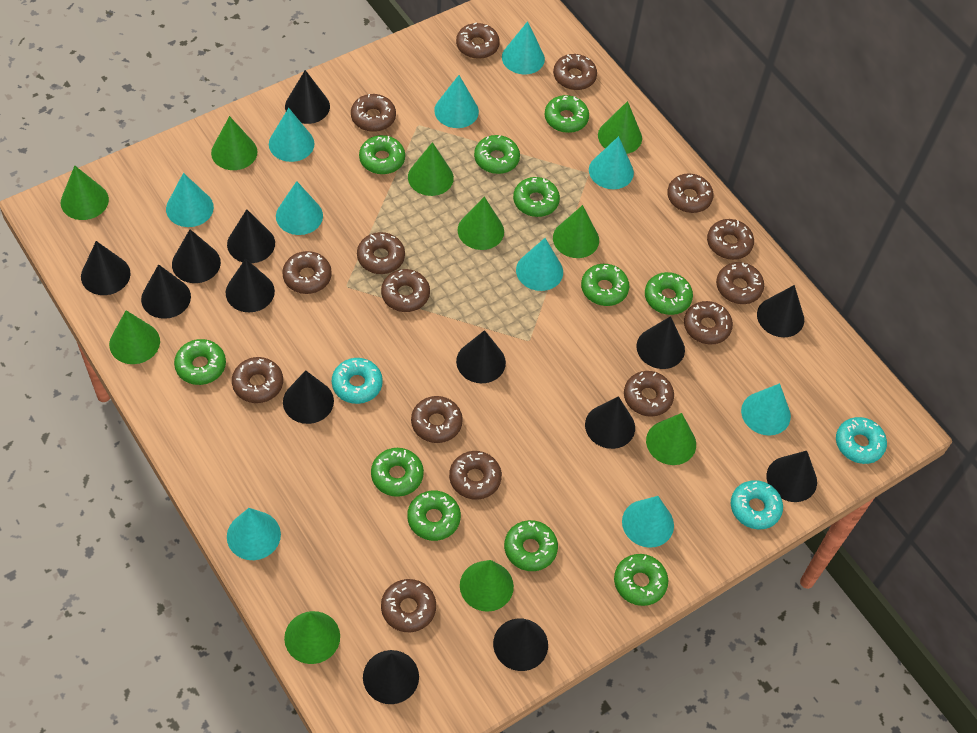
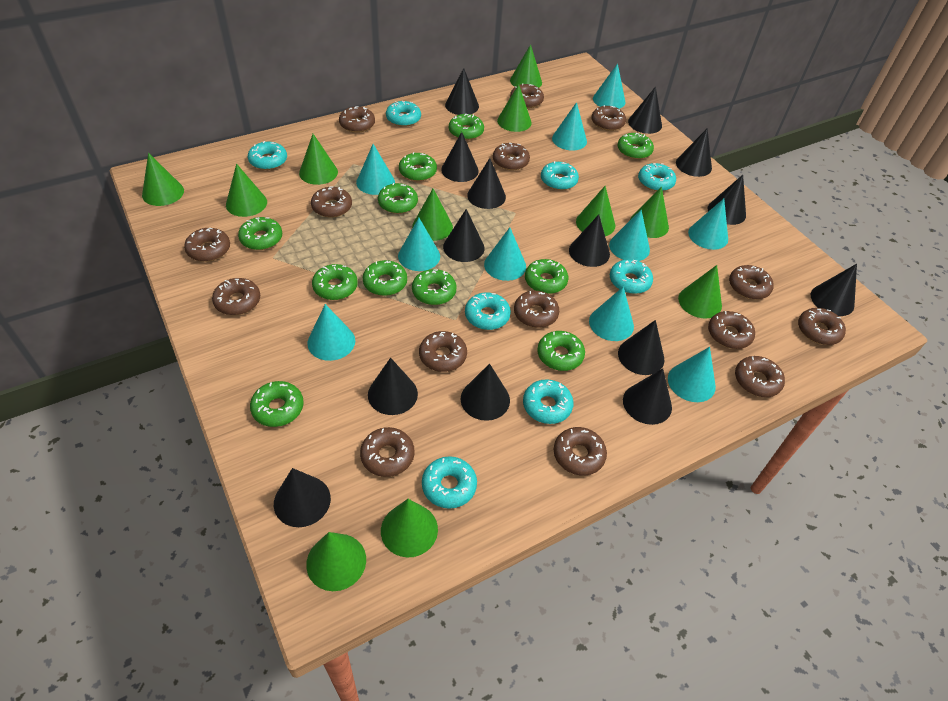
green cone: 10 -> 11
turquoise donut: 3 -> 8

